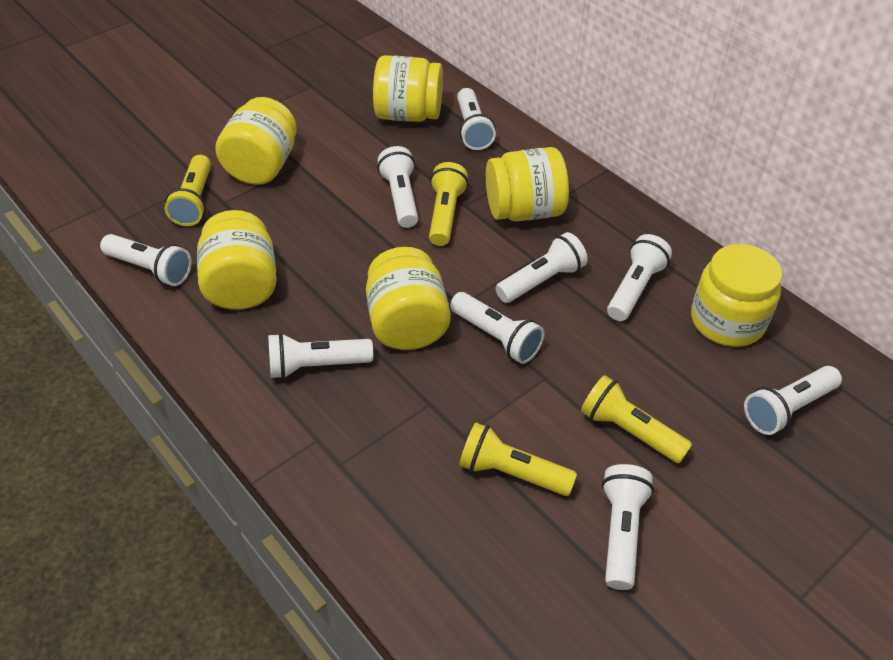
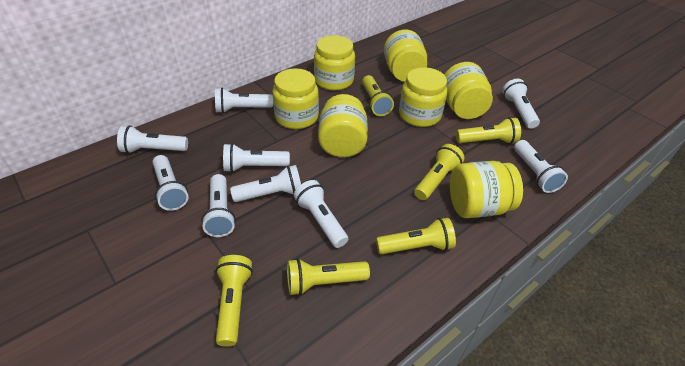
yellow flashlight: 4 -> 6
yellow jar: 6 -> 7

